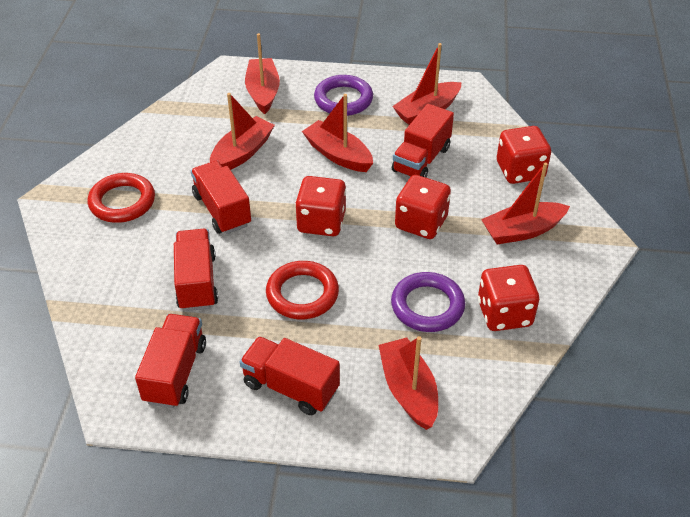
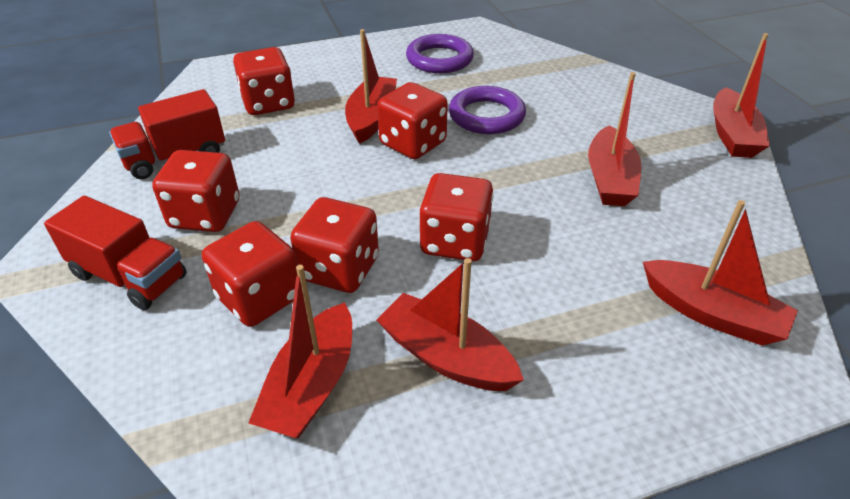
red dice: 4 -> 6
red ring: 2 -> 0
red truck: 5 -> 2

